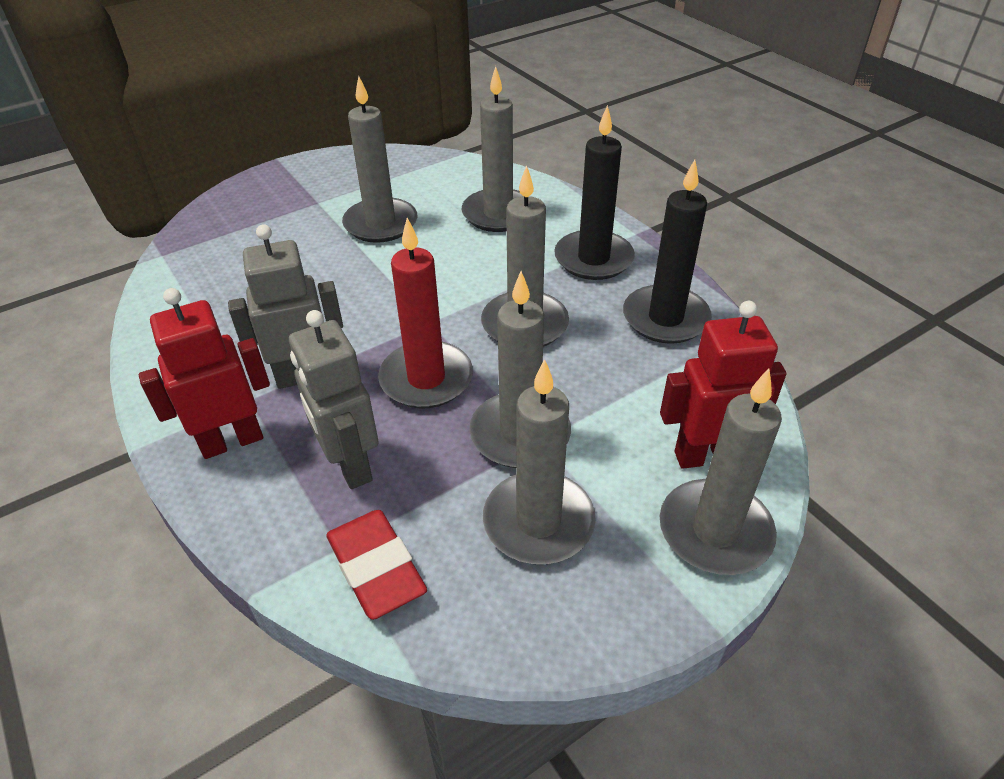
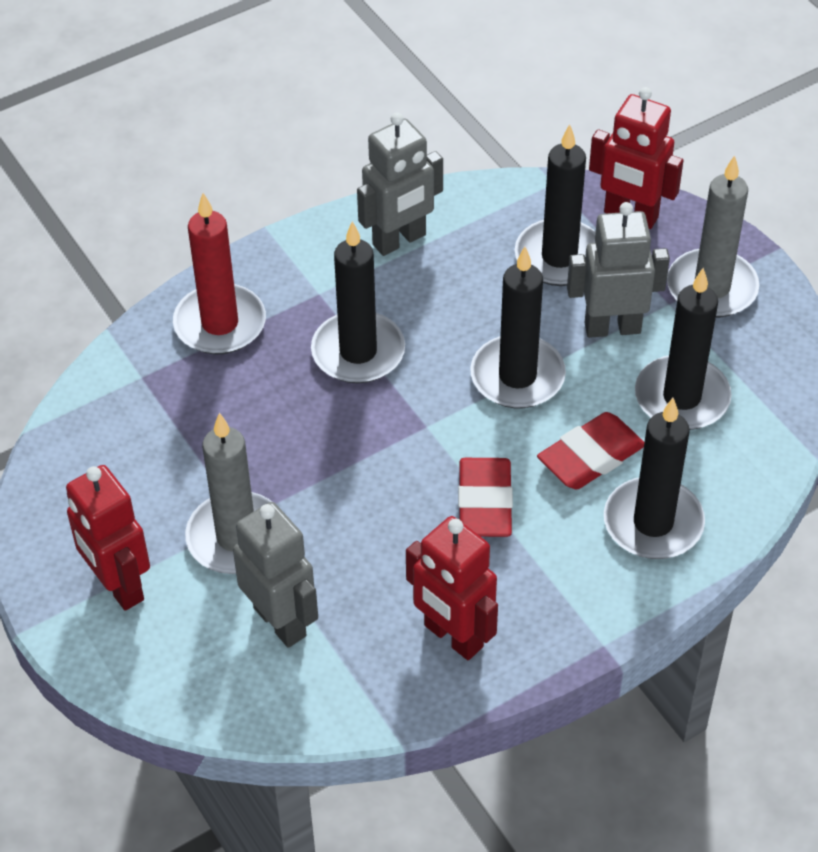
black candle: 2 -> 5
grey candle: 6 -> 2
grey robot: 2 -> 3
red eraser: 1 -> 2
red robot: 2 -> 3

